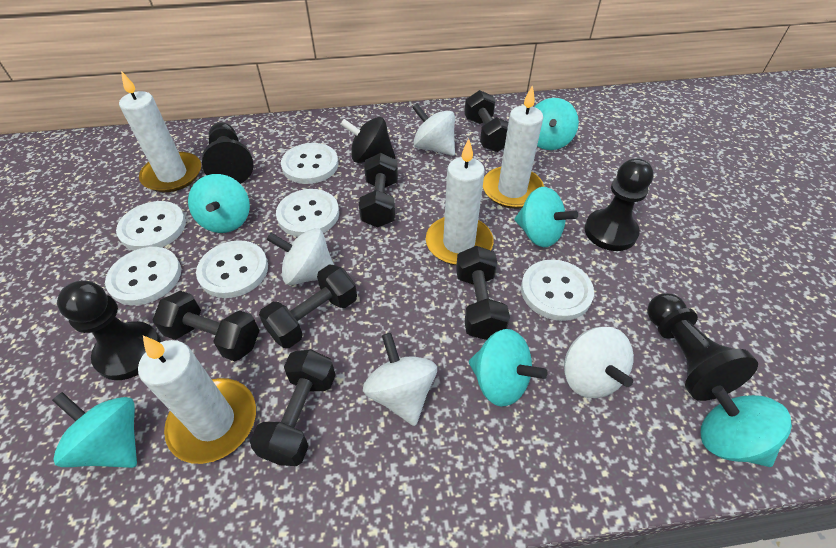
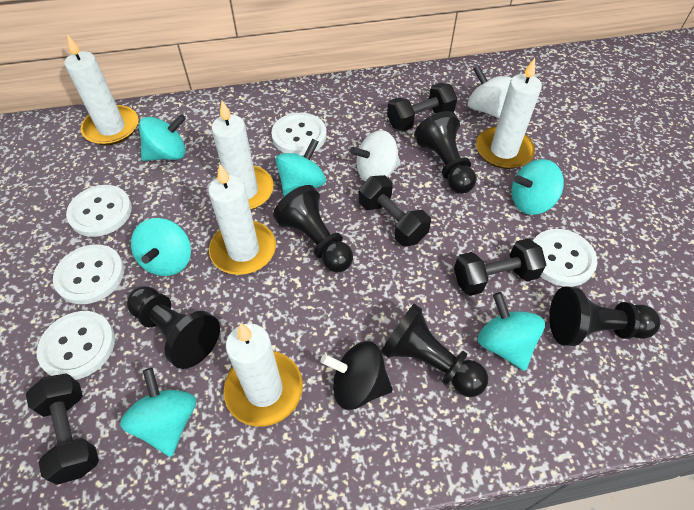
black dumbbell: 6 -> 4
black pawn: 4 -> 5
white button: 6 -> 5
white candle: 4 -> 5
white spinning top: 4 -> 2

